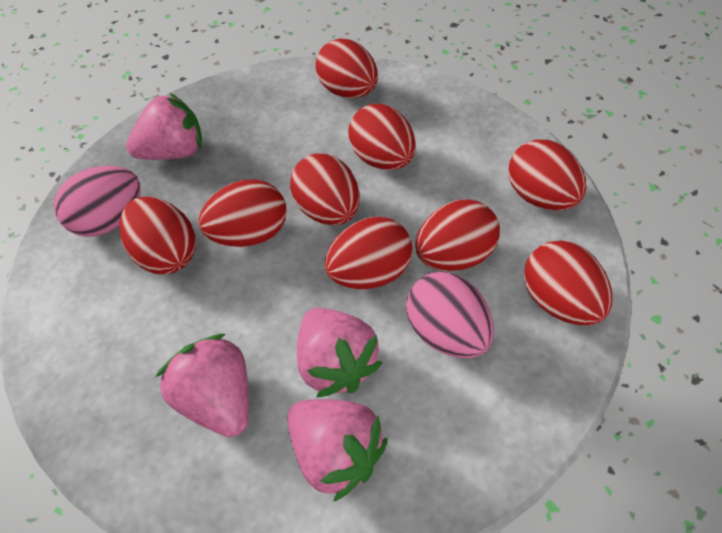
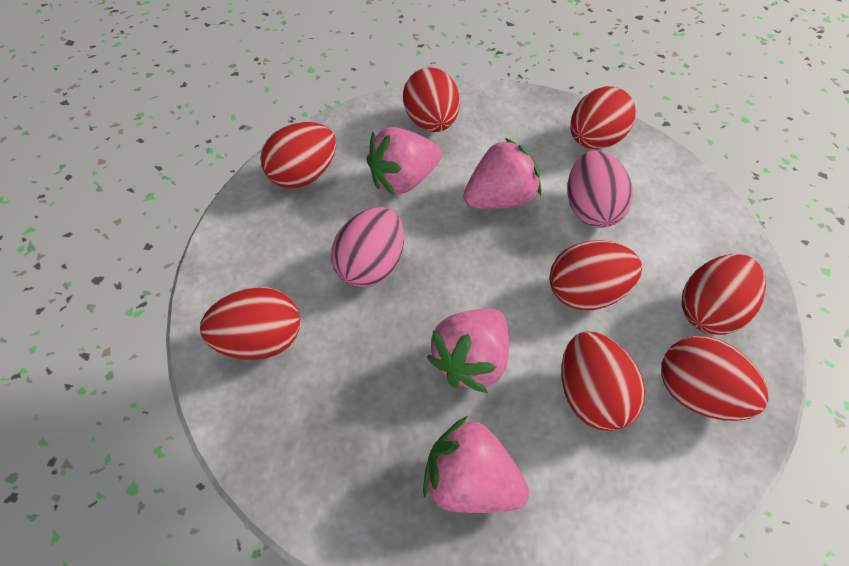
red egg: 9 -> 8

